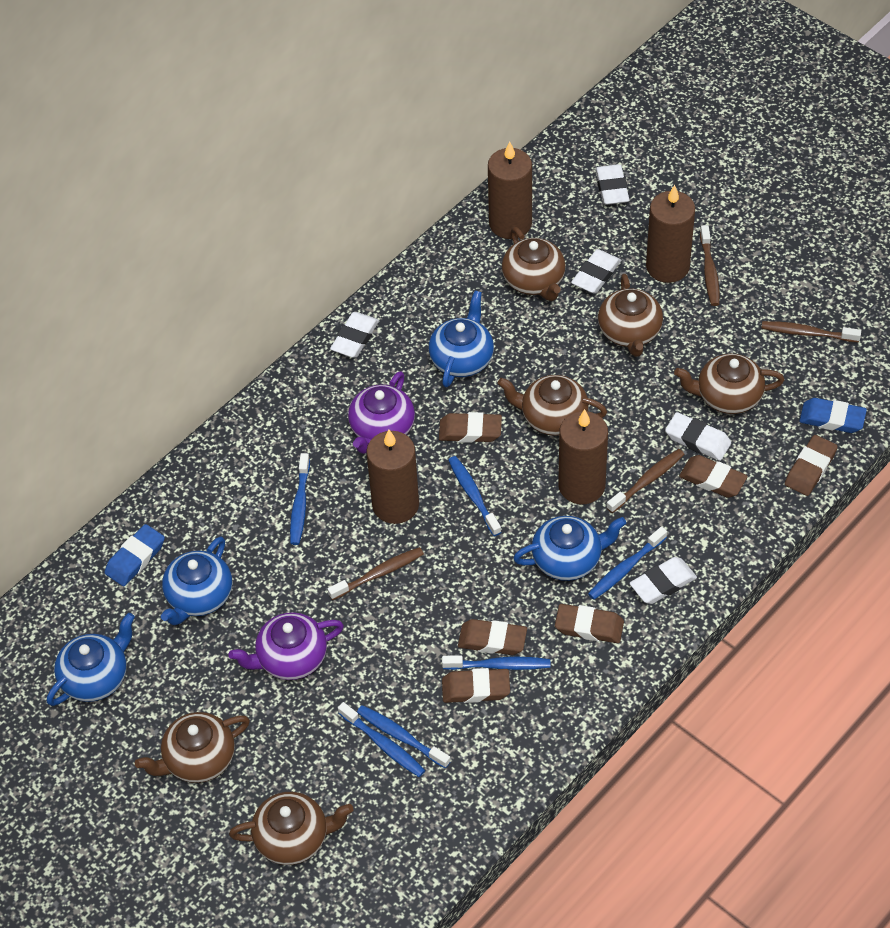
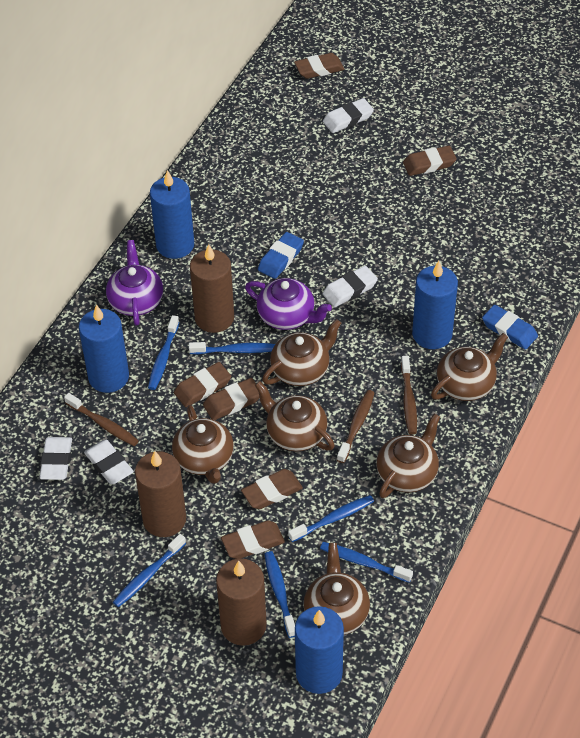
blue candle: 0 -> 4
blue teapot: 4 -> 0
brown candle: 4 -> 3
brown toothbrush: 4 -> 3
white eraser: 5 -> 4

